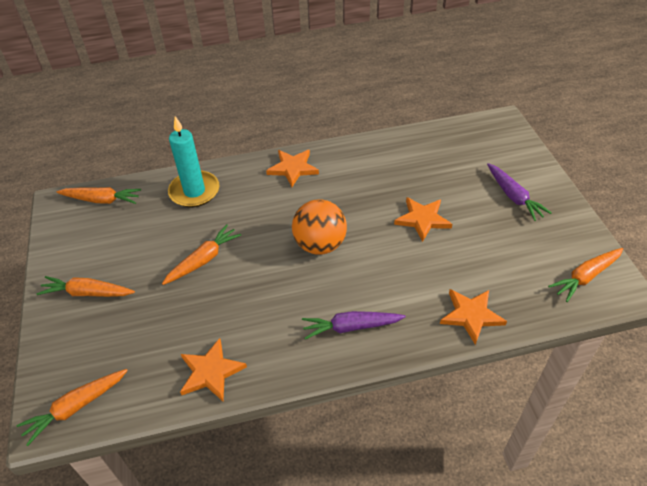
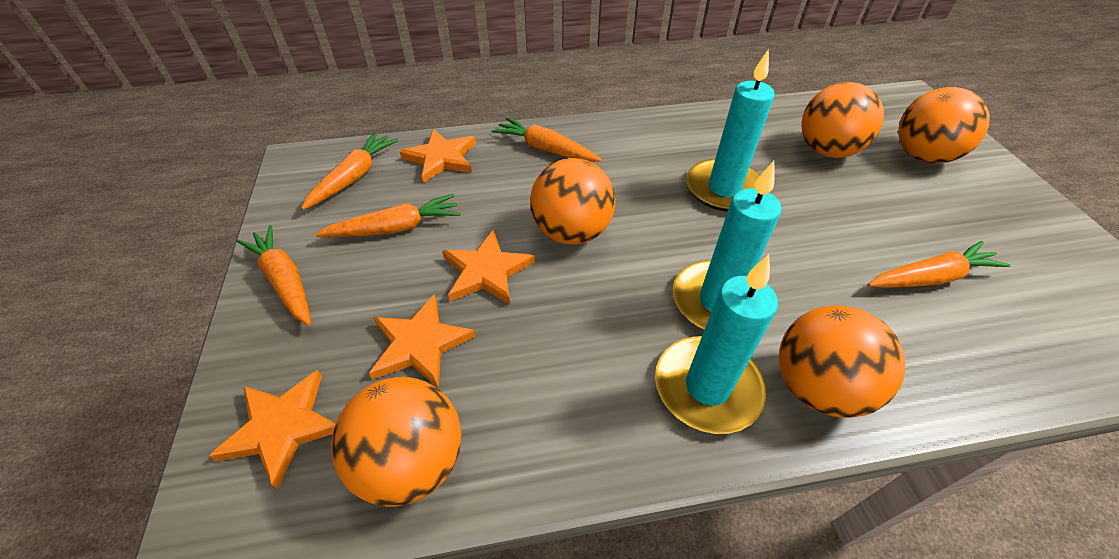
orange ball: 1 -> 5
purple carrot: 2 -> 0
turquoise candle: 1 -> 3

